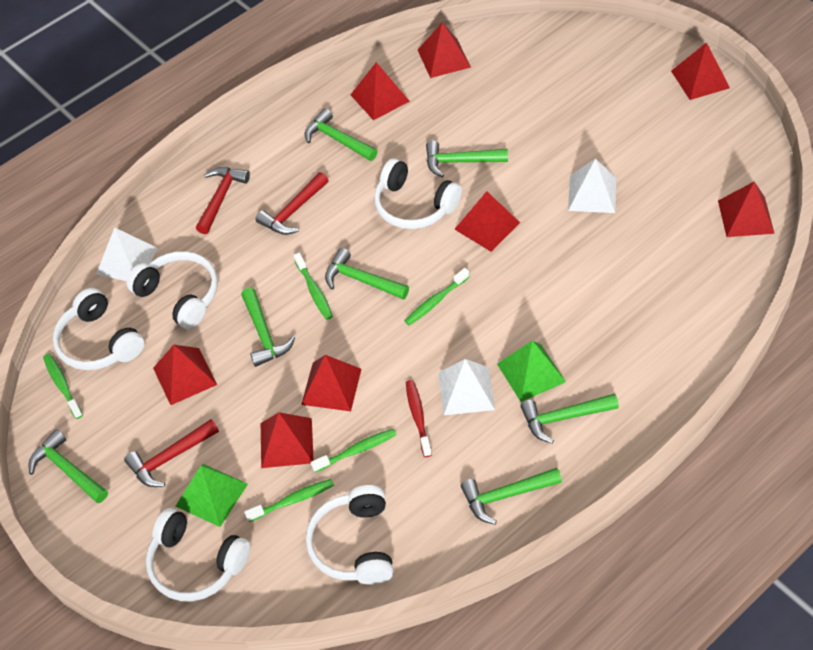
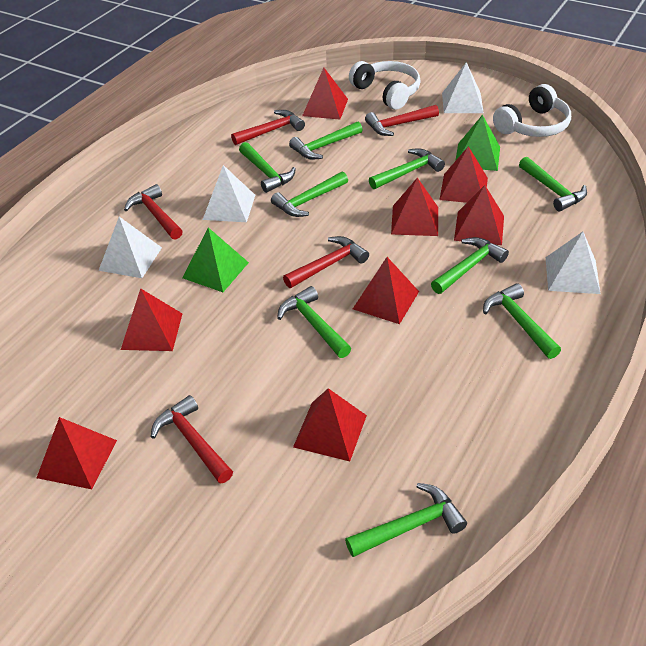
green hammer: 7 -> 9
green toothbrush: 5 -> 0
red hammer: 3 -> 5
red toothbrush: 1 -> 0
white headphones: 5 -> 2
white pyramid: 3 -> 4

